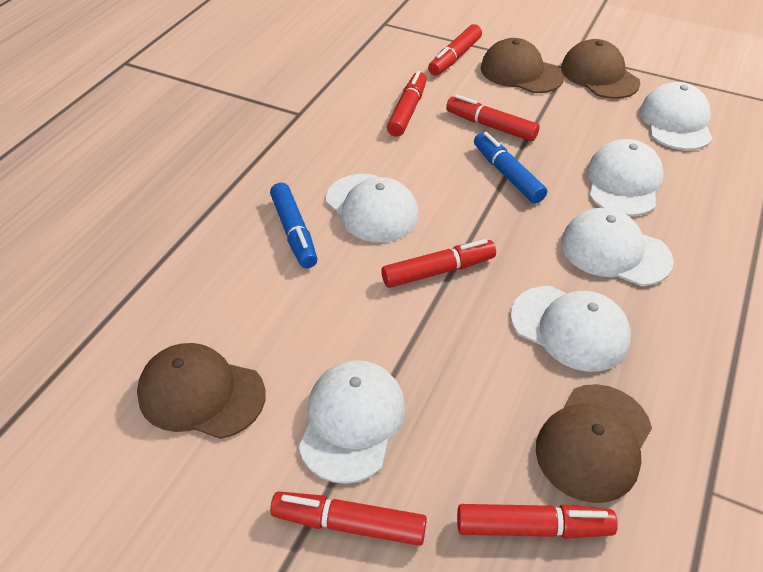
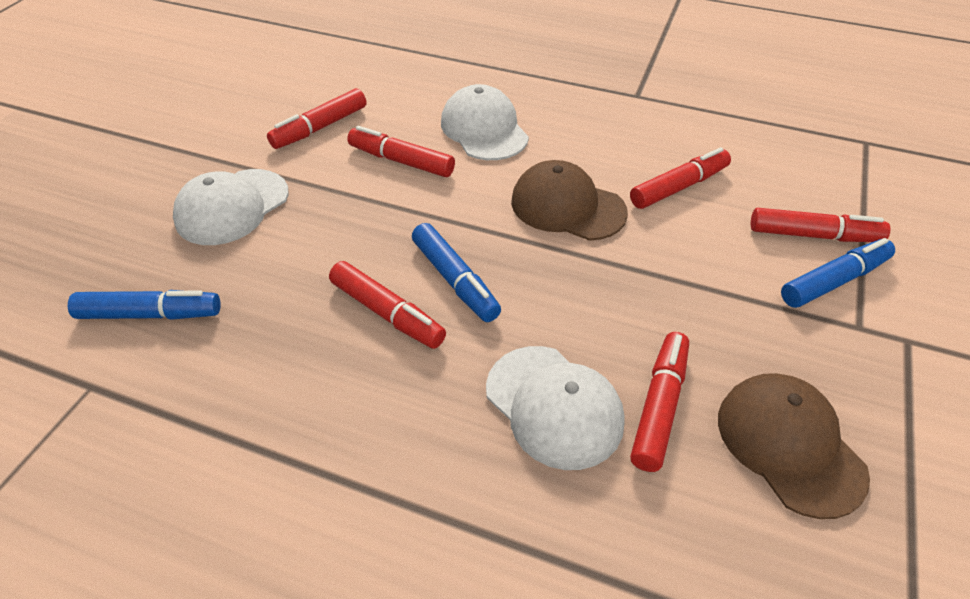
blue marker: 2 -> 3
brown cap: 4 -> 2
white cap: 6 -> 3

